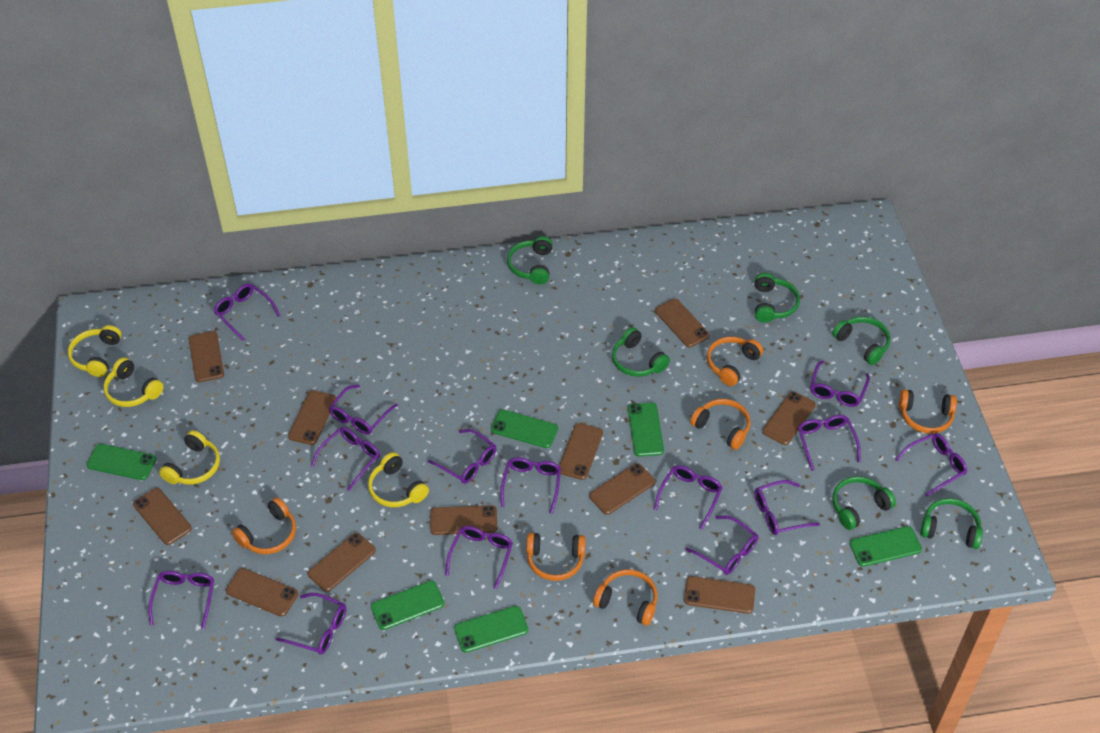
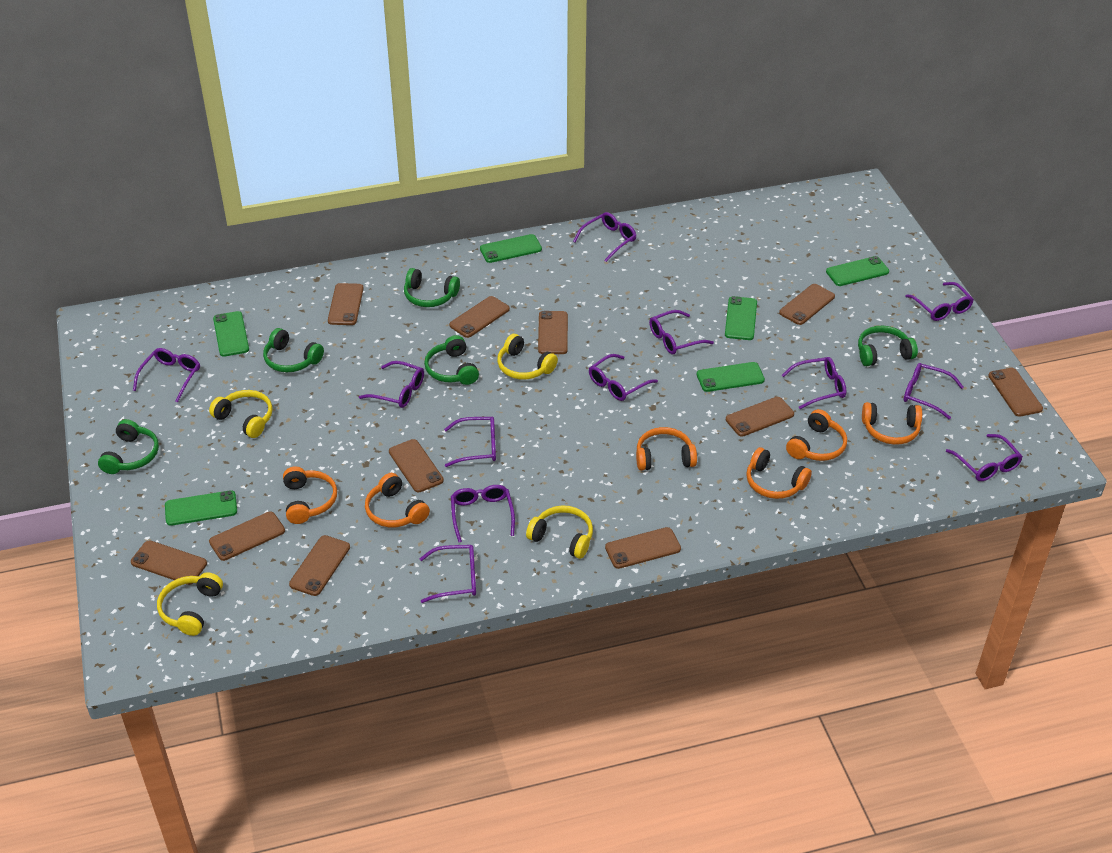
green headphones: 6 -> 5
purple glasses: 14 -> 12

